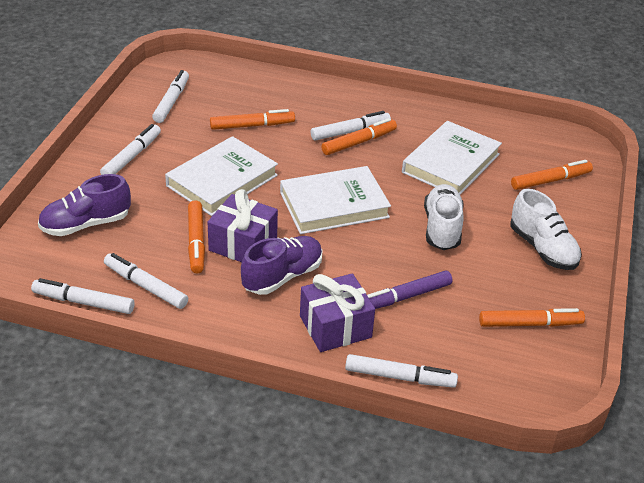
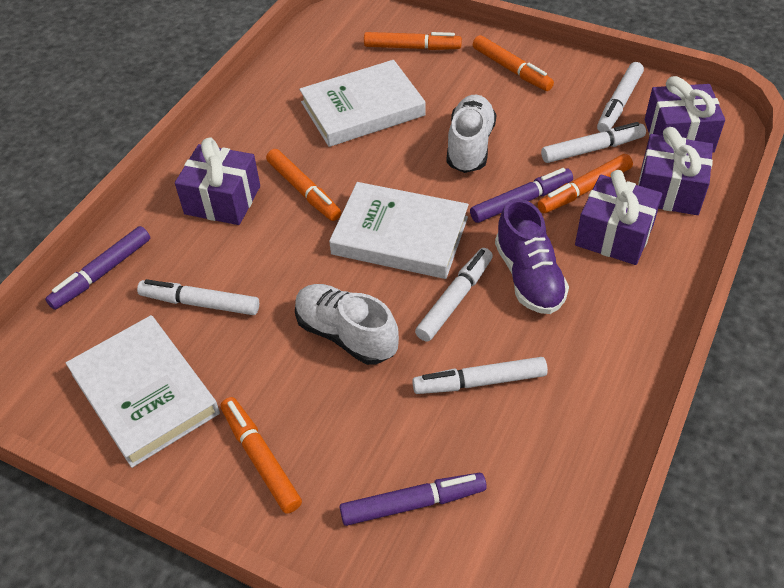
purple gift: 2 -> 4
purple marker: 1 -> 3
purple shoe: 2 -> 1
white marker: 6 -> 5

